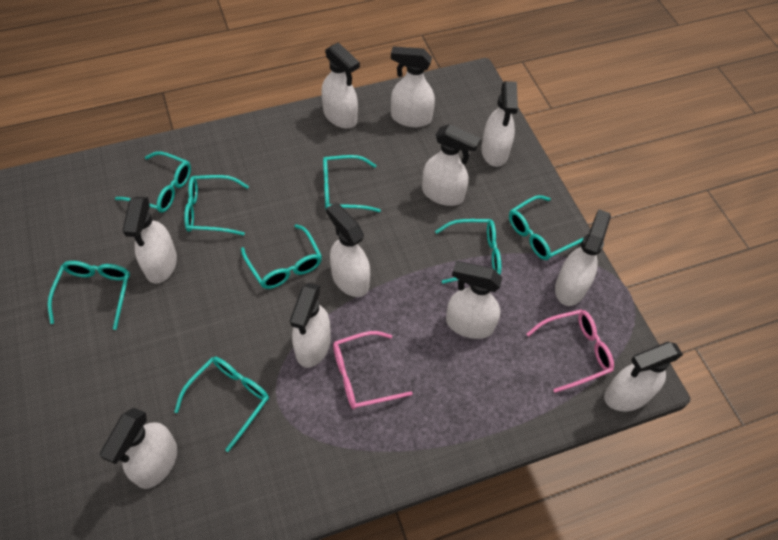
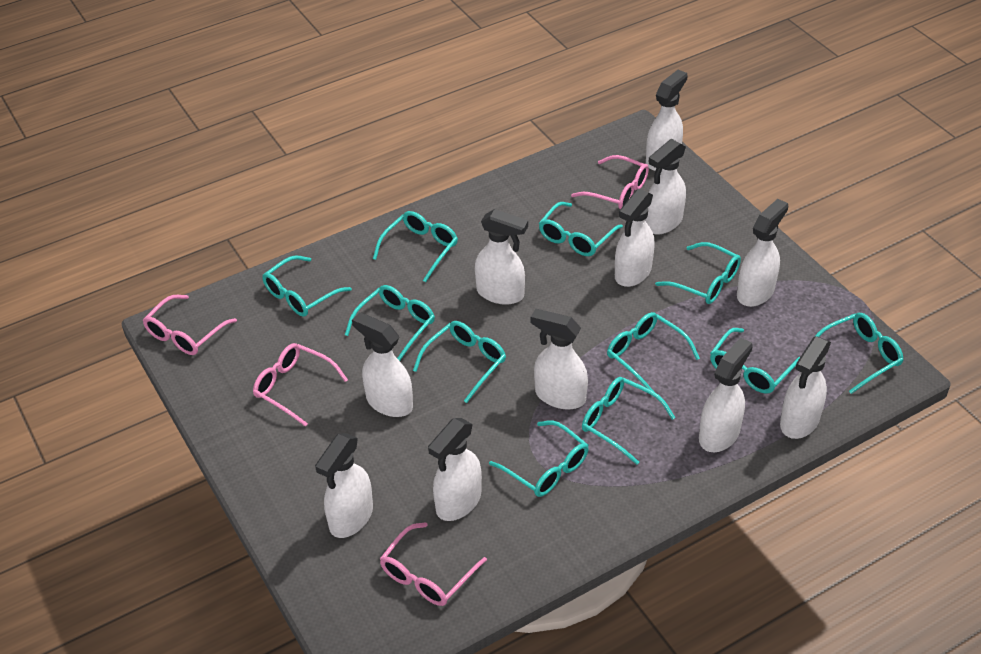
pink glasses: 2 -> 4
turquoise glasses: 8 -> 11

